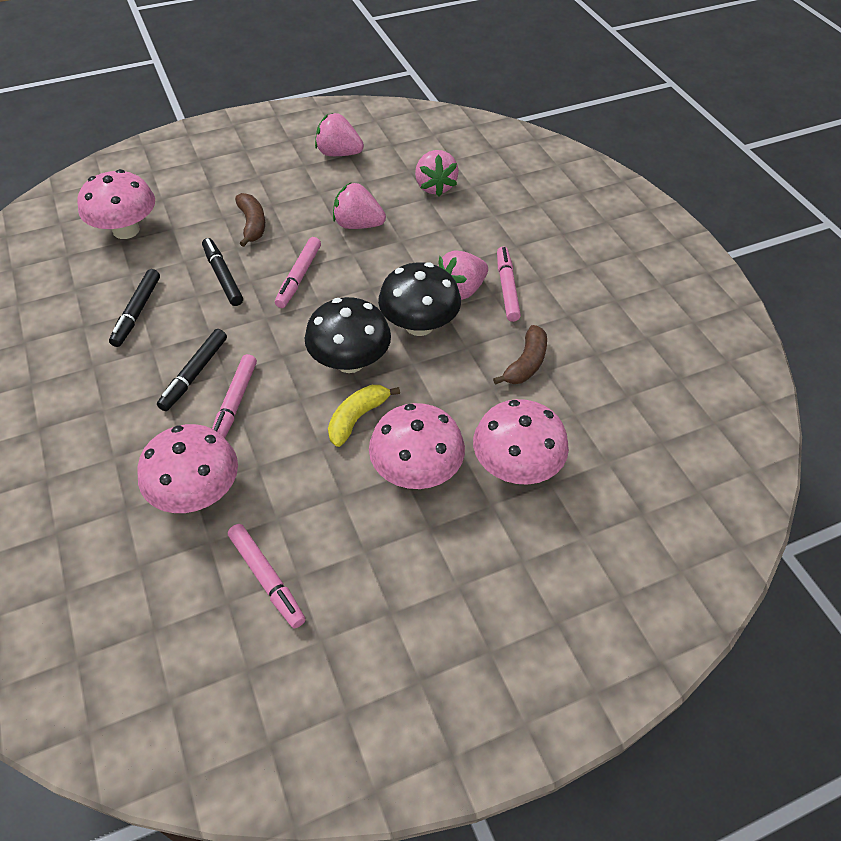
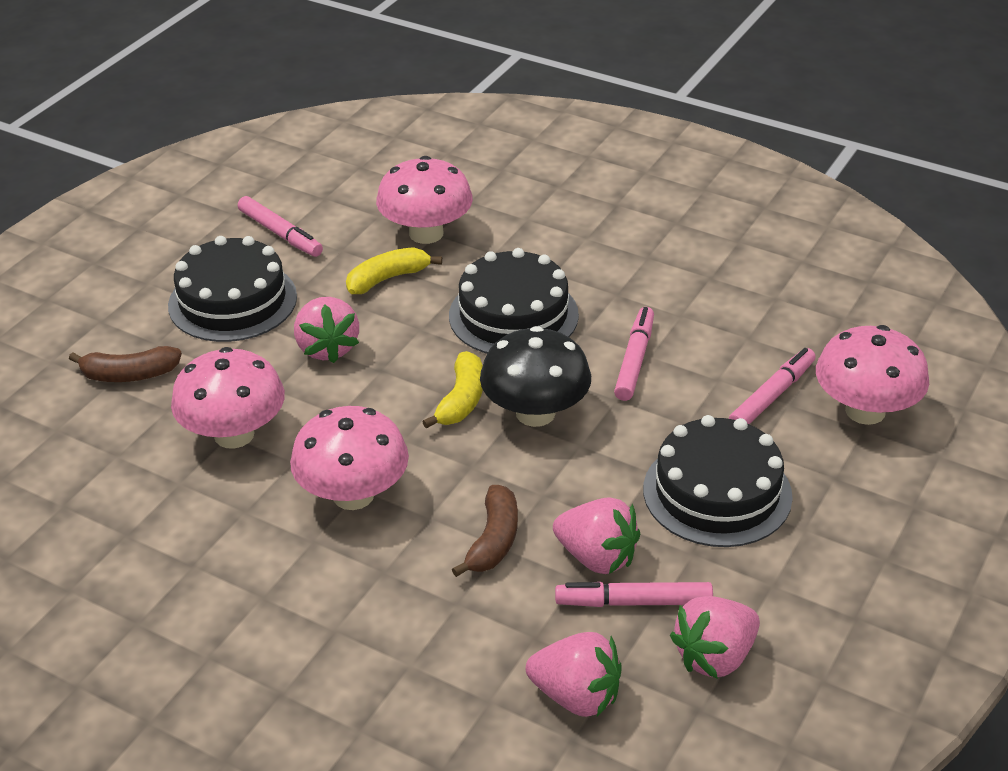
black cake: 0 -> 3
black marker: 3 -> 0
black mushroom: 2 -> 1
yellow banana: 1 -> 2

